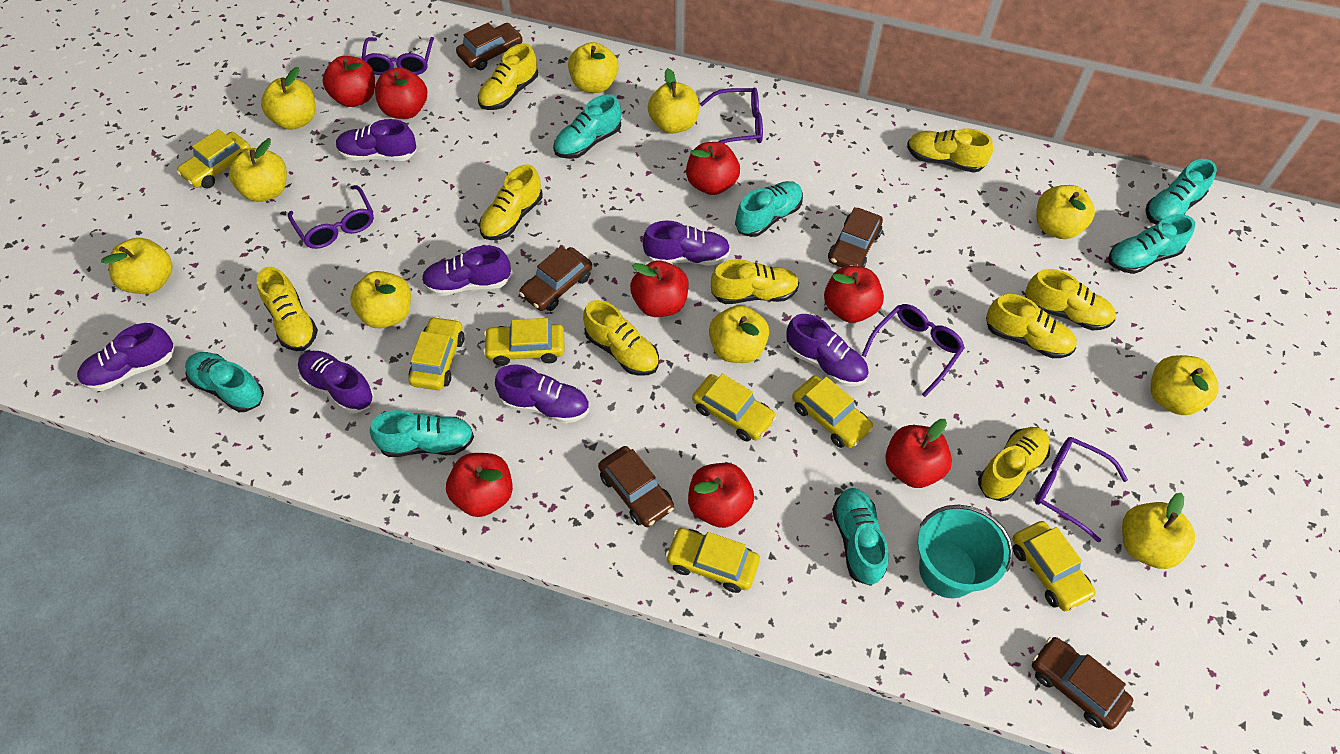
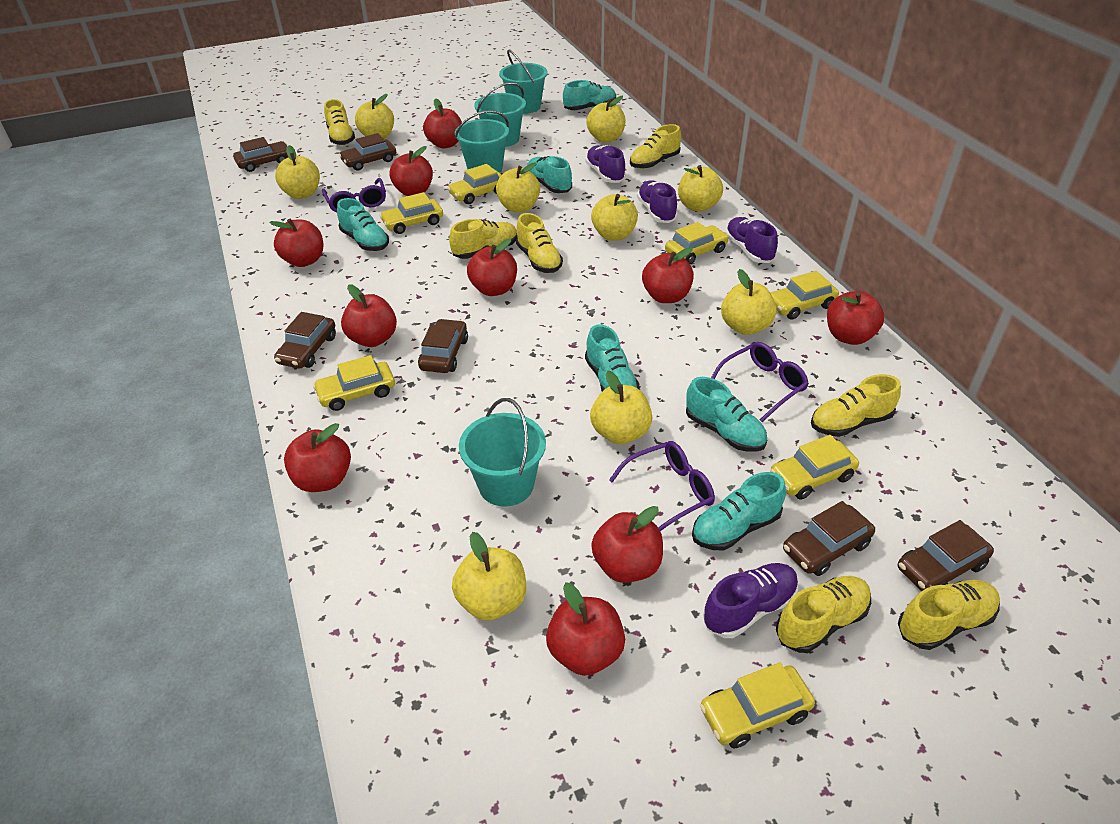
brown car: 5 -> 6
purple glasses: 5 -> 3
purple shoe: 7 -> 4
red apple: 8 -> 10
turquoise bucket: 1 -> 4
turquoise shoe: 7 -> 6
yellow apple: 10 -> 9
yellow shoe: 9 -> 7

